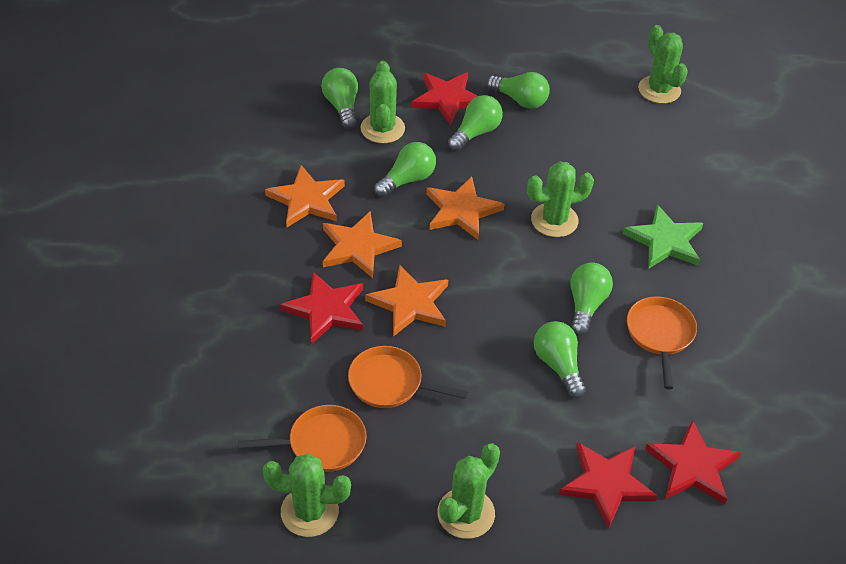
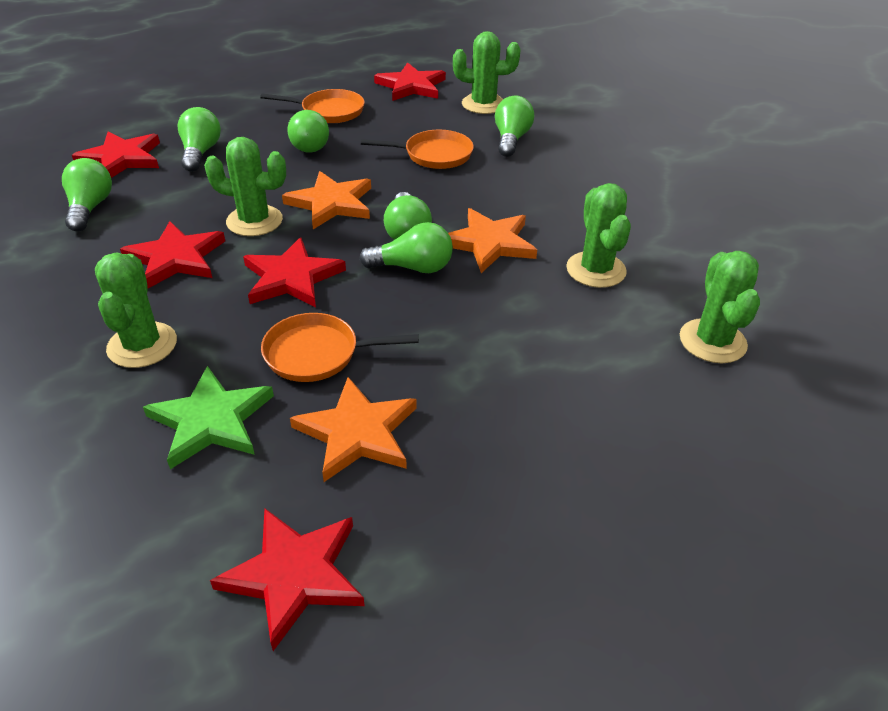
orange star: 4 -> 3
red star: 4 -> 5

